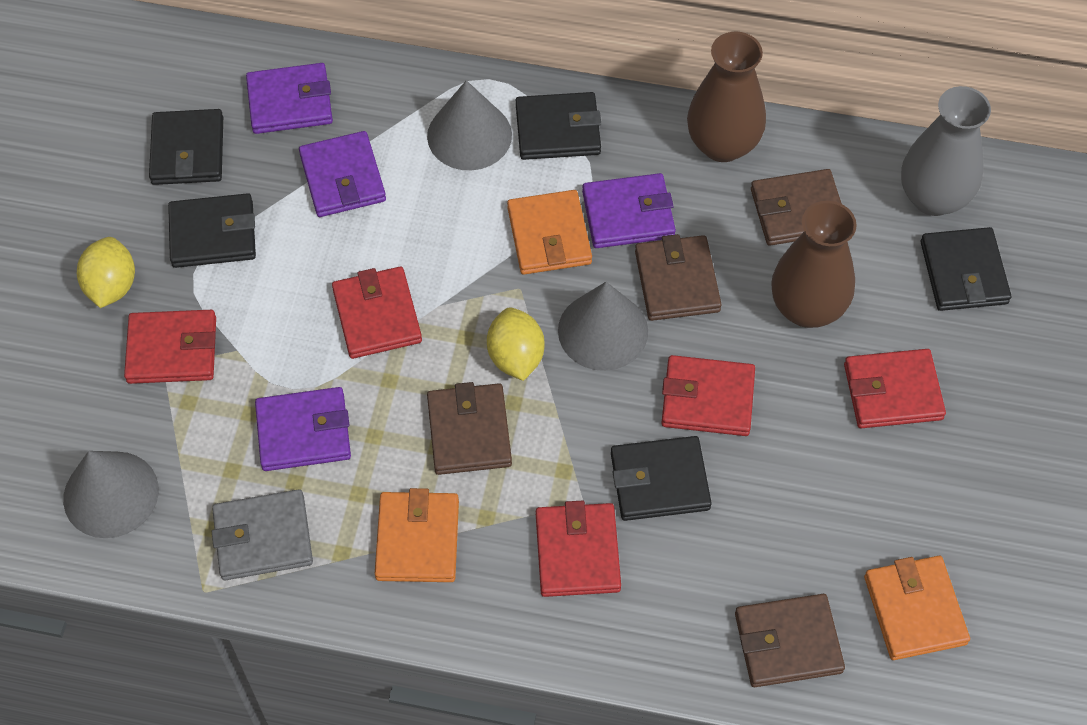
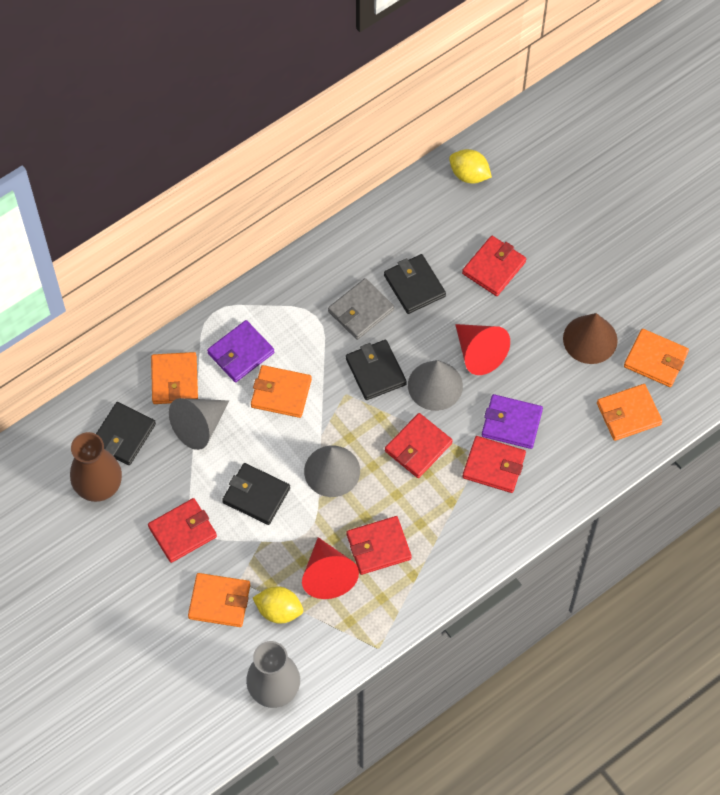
black wallet: 5 -> 4
brown cone: 0 -> 1
brown vase: 2 -> 1
brown wallet: 4 -> 0
orange wallet: 3 -> 5
purple wallet: 4 -> 2
red cone: 0 -> 2

